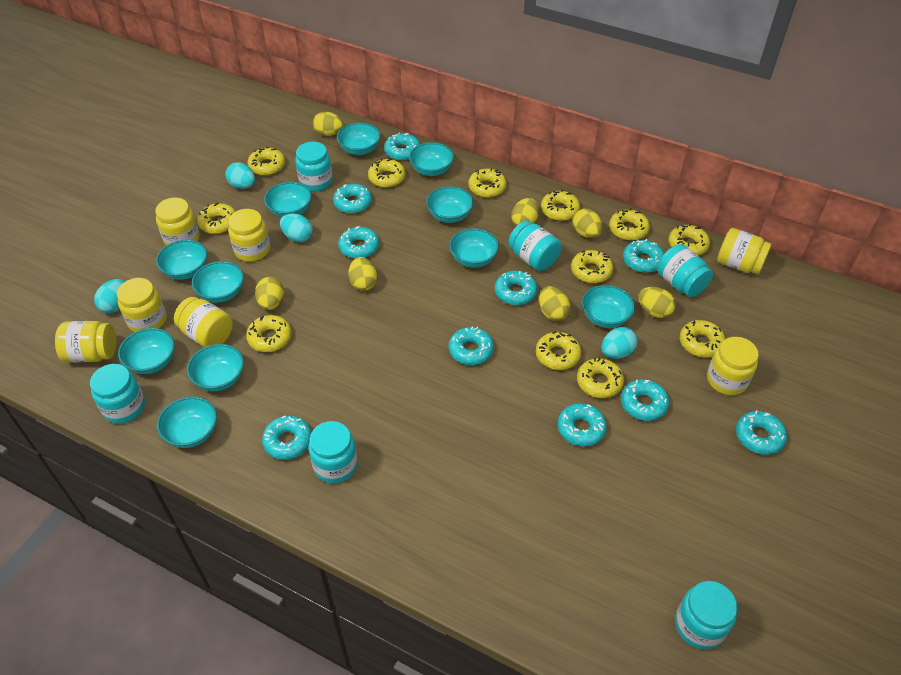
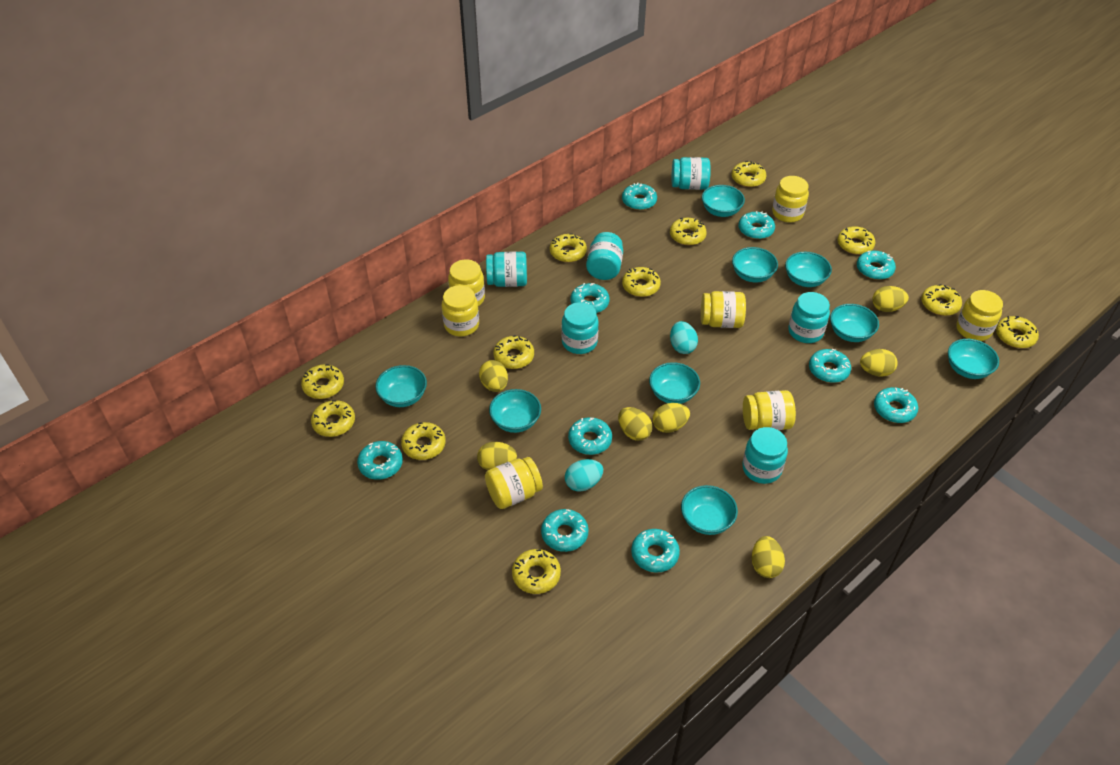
turquoise bowl: 11 -> 9
turquoise egg: 4 -> 2

